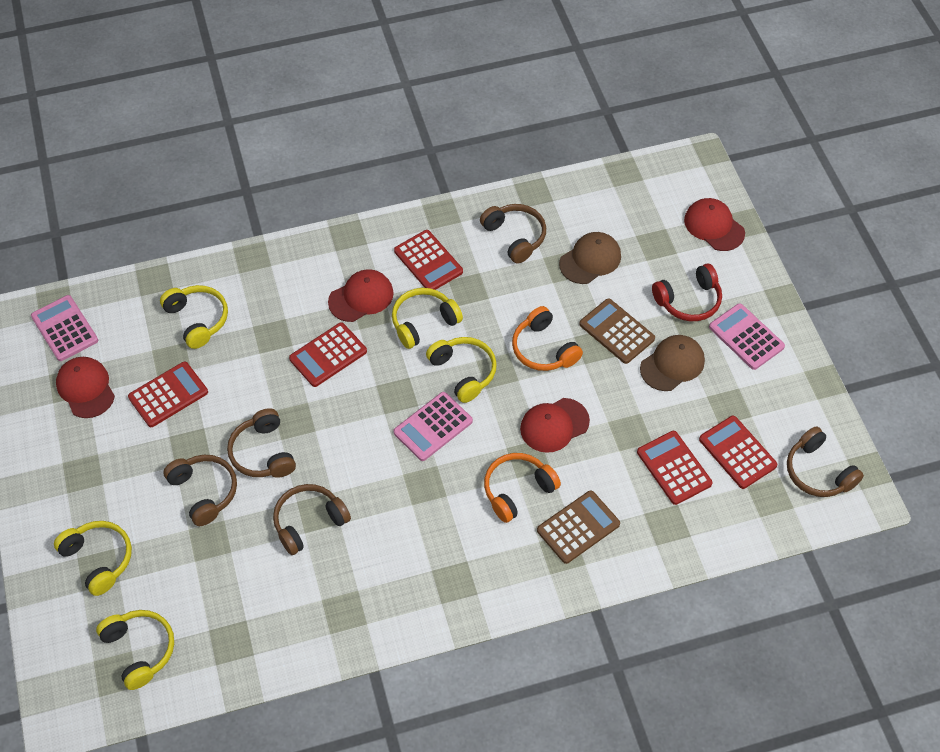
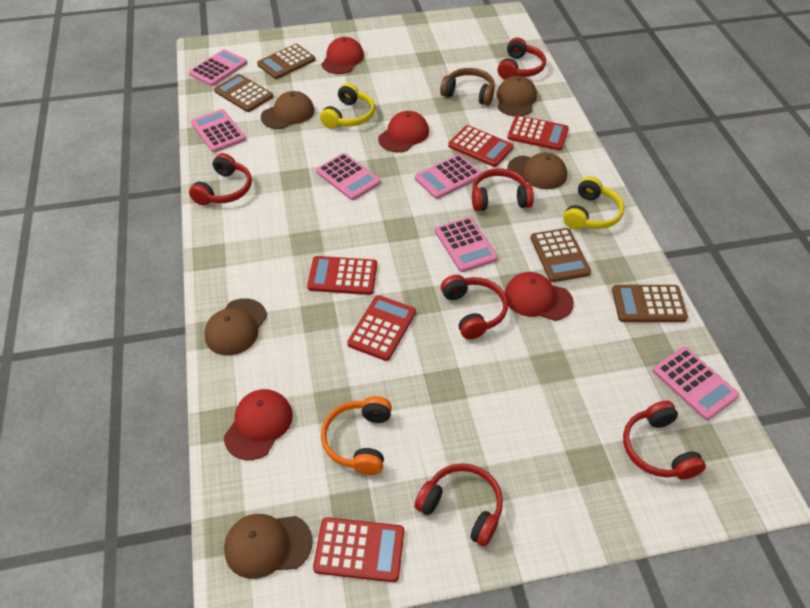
brown calculator: 2 -> 4
brown cap: 2 -> 5
brown headphones: 5 -> 1
orange headphones: 2 -> 1
pink calculator: 3 -> 6
red headphones: 1 -> 6
yellow headphones: 5 -> 2

